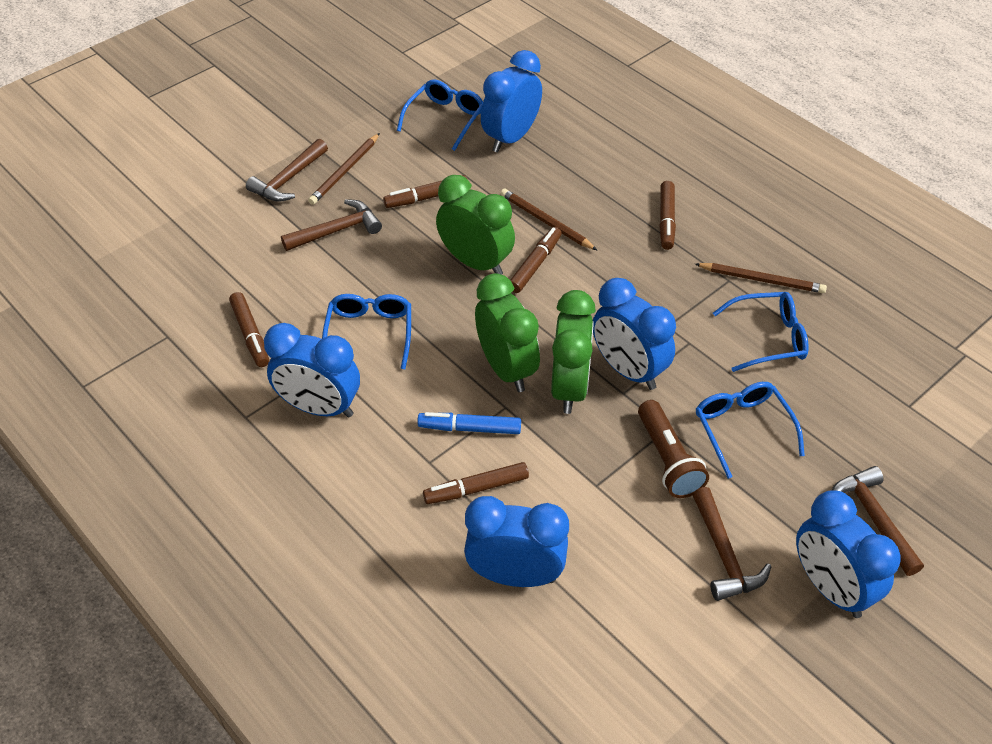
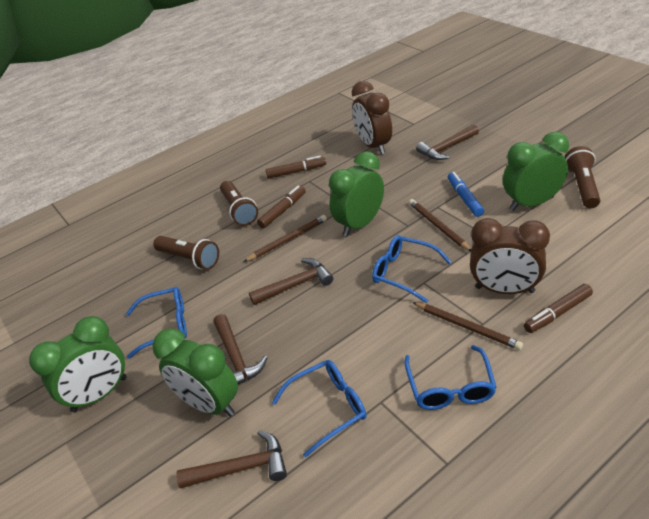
blue clock: 5 -> 0
brown clock: 0 -> 2
brown flashlight: 1 -> 3
brown marker: 5 -> 3
green clock: 3 -> 4

